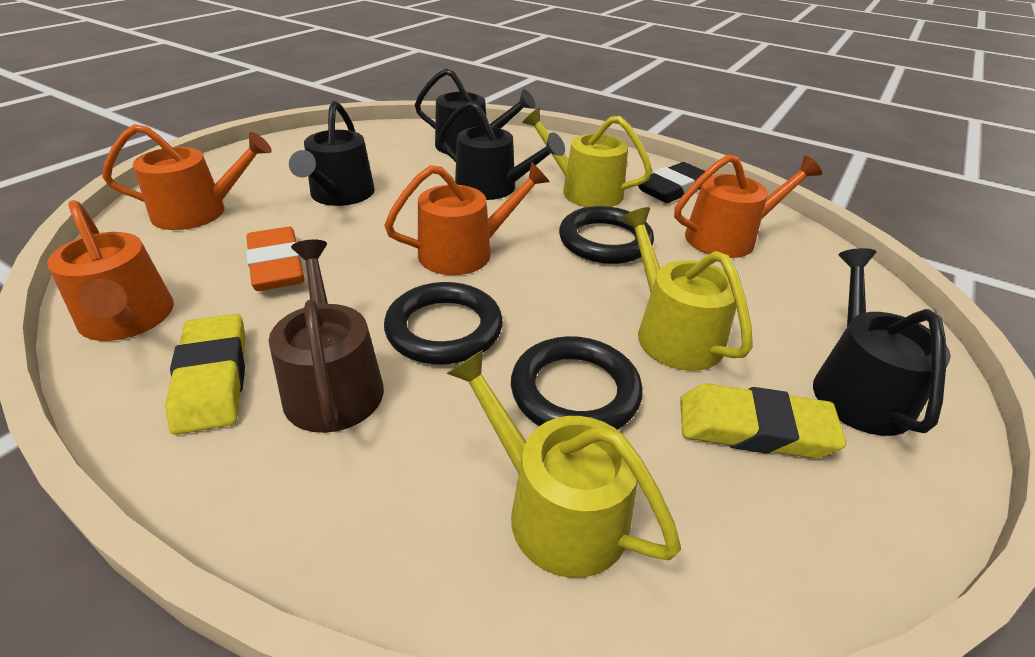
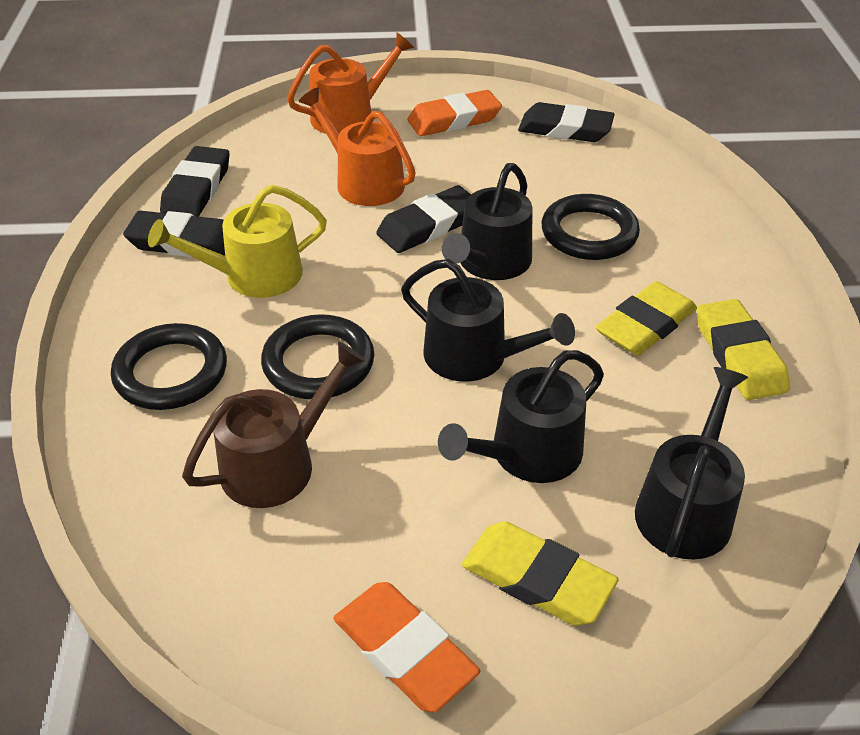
black eraser: 1 -> 4
orange eraser: 1 -> 2
orange watering can: 4 -> 2
yellow eraser: 2 -> 3
yellow watering can: 3 -> 1

